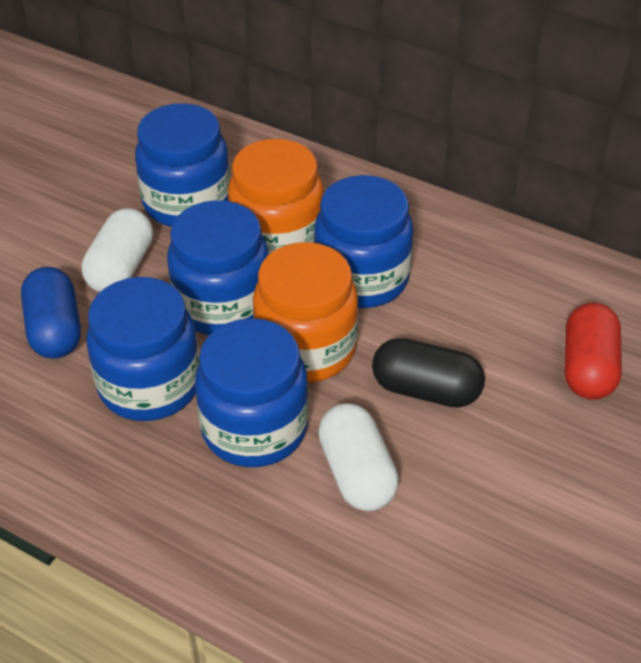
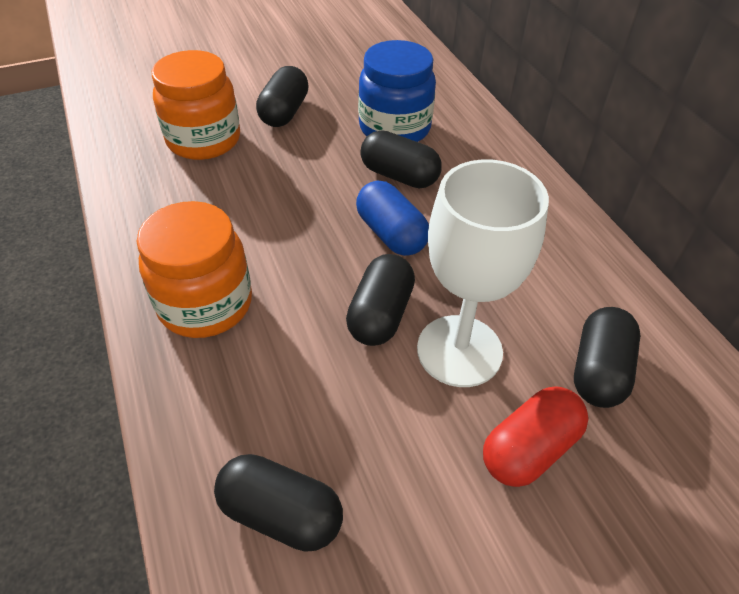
black capsule: 1 -> 5
blue jar: 5 -> 1
white capsule: 2 -> 0
white goblet: 0 -> 1

